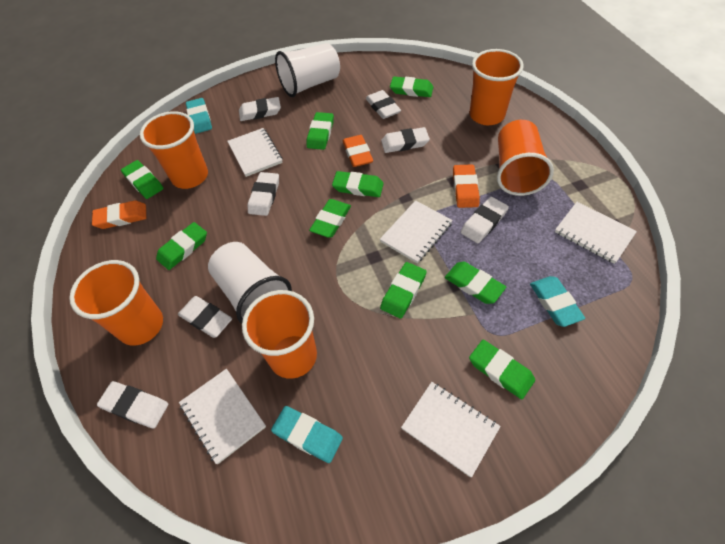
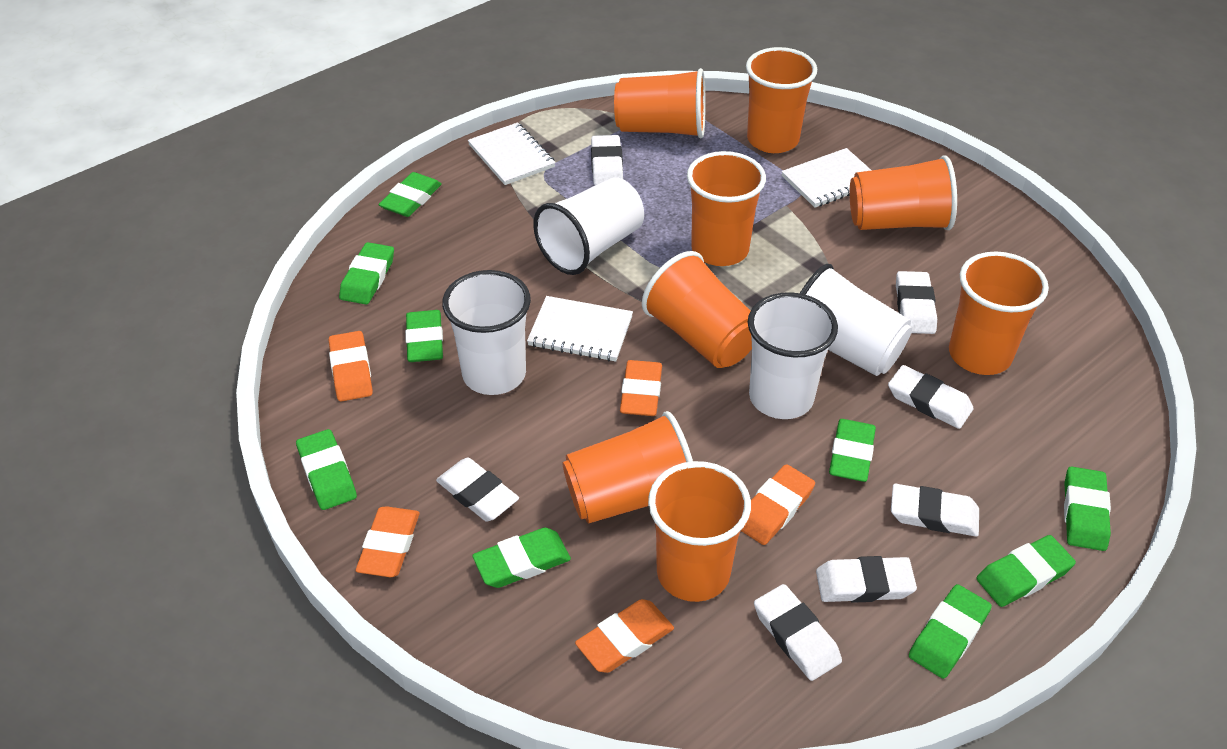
orange cup: 5 -> 8
orange eraser: 3 -> 5
turquoise eraser: 3 -> 0
white cup: 2 -> 4
white notebook: 5 -> 3

